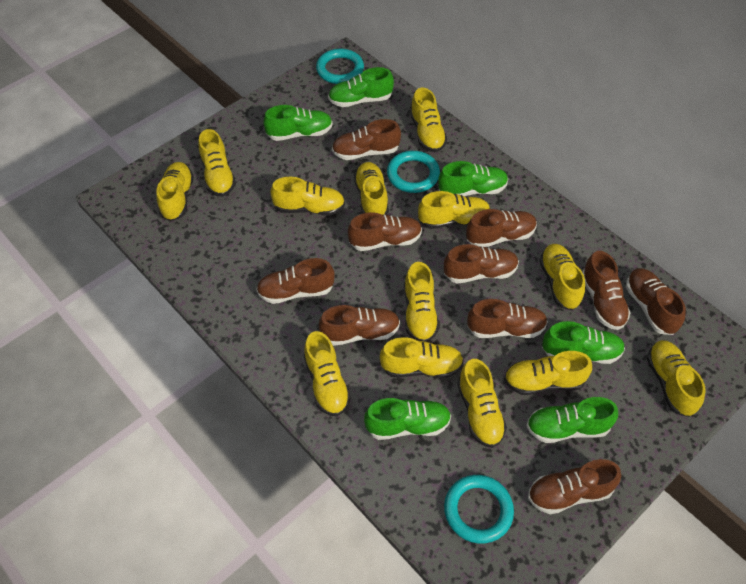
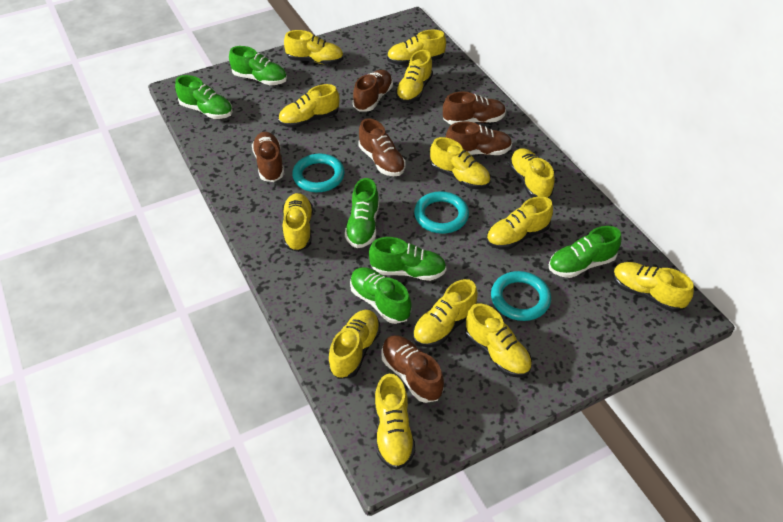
brown shoe: 10 -> 6

